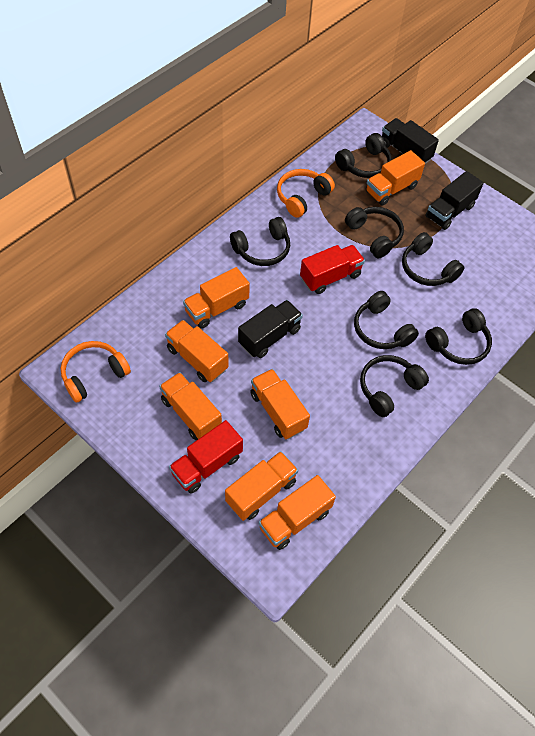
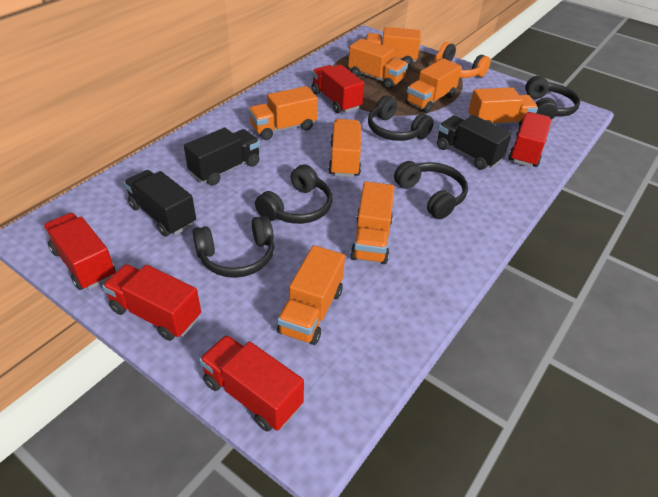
black headphones: 7 -> 5
orange headphones: 2 -> 1
orange truck: 7 -> 8
red truck: 2 -> 5

